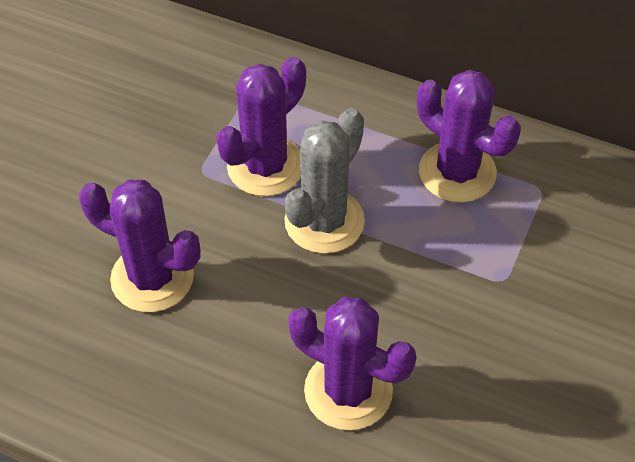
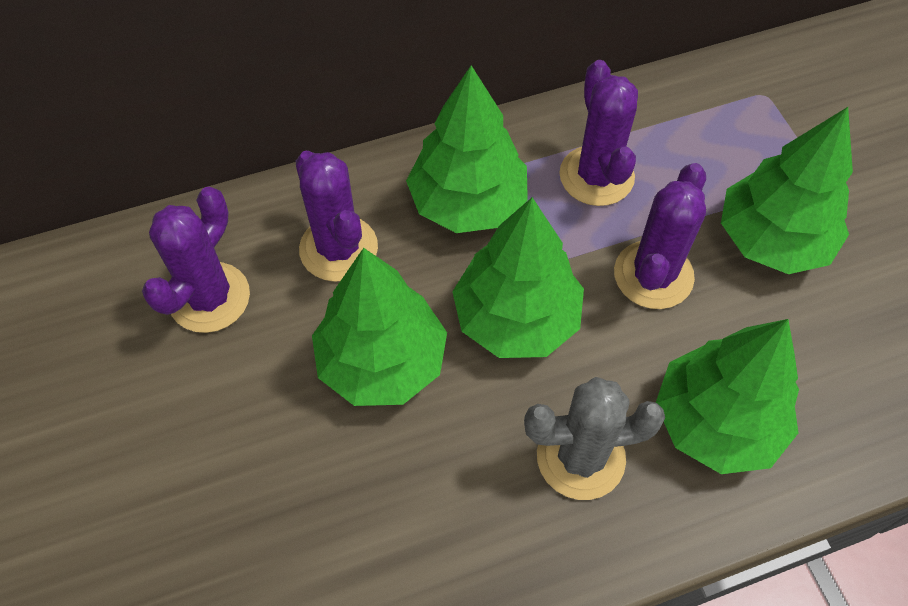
green tree: 0 -> 5

